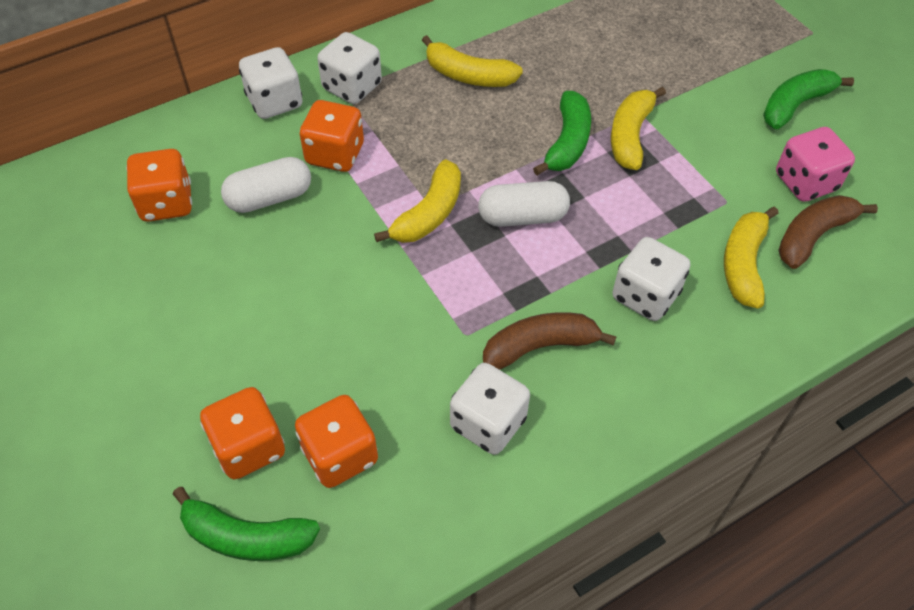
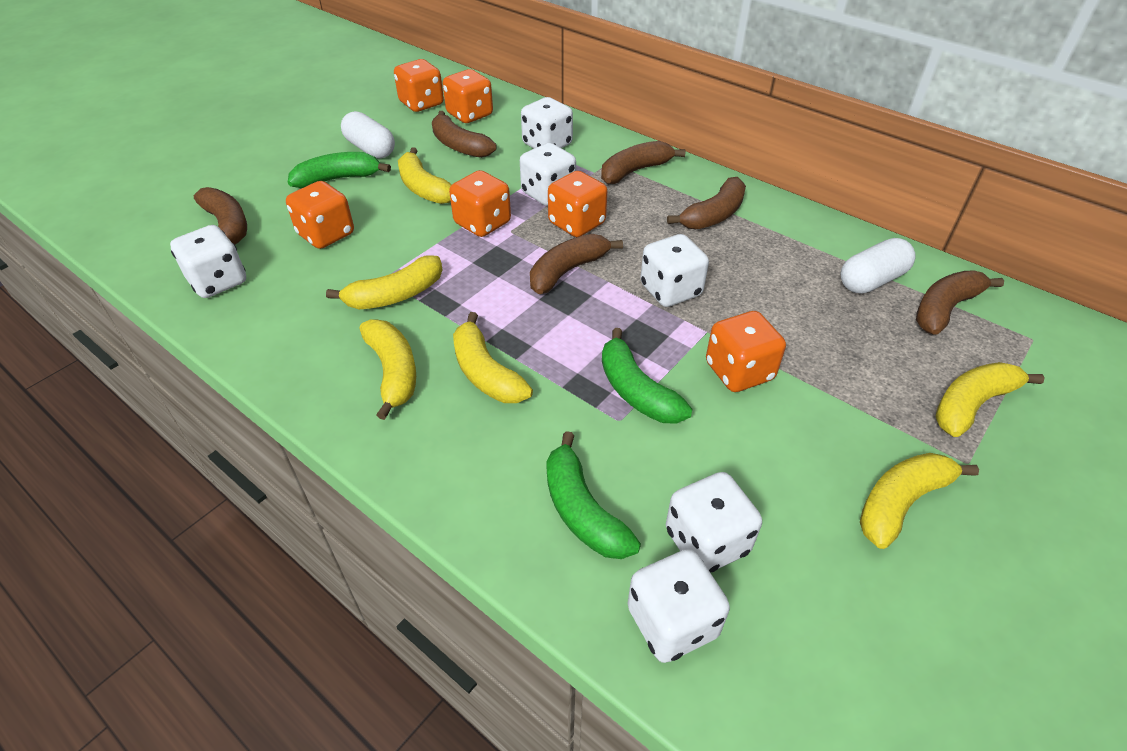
brown banana: 2 -> 6
orange dice: 4 -> 6
pink dice: 1 -> 0
white dice: 4 -> 6
yellow banana: 4 -> 6

